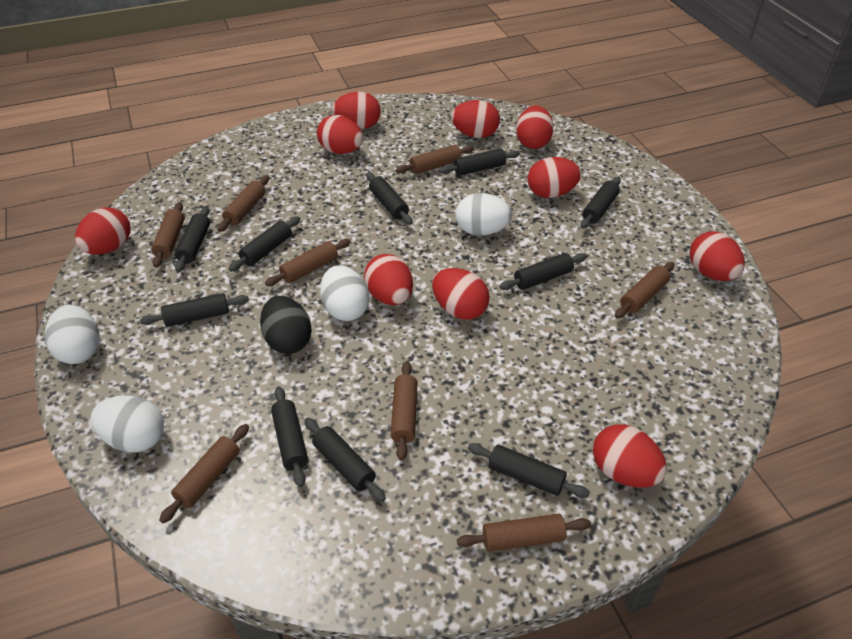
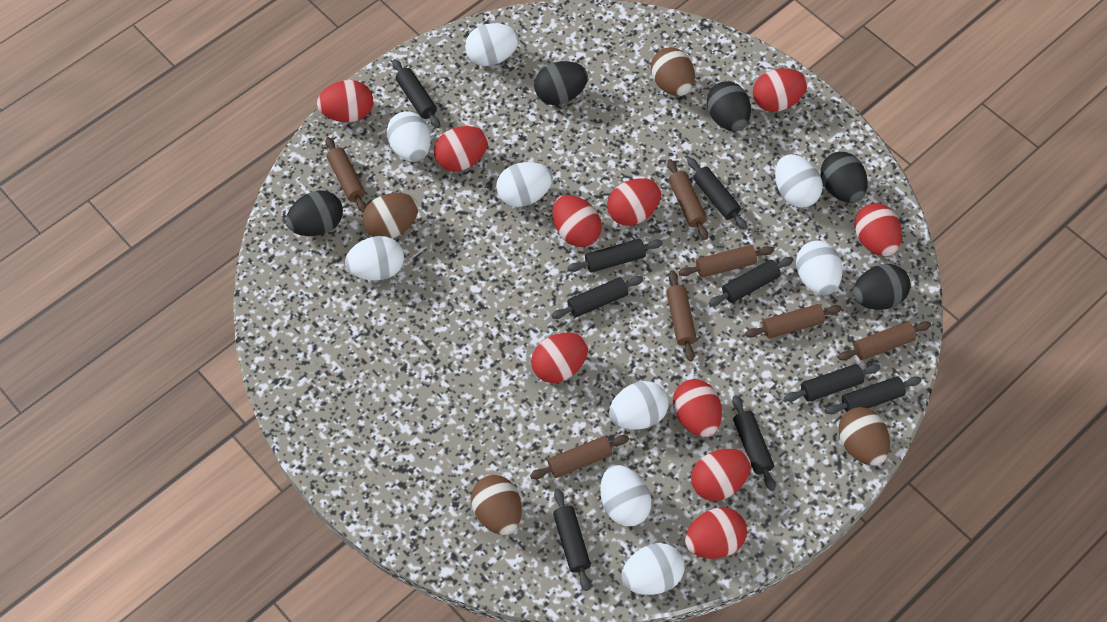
black egg: 1 -> 5
black rolling pin: 10 -> 9
brown egg: 0 -> 4
brown rolling pin: 8 -> 7
white egg: 4 -> 9

